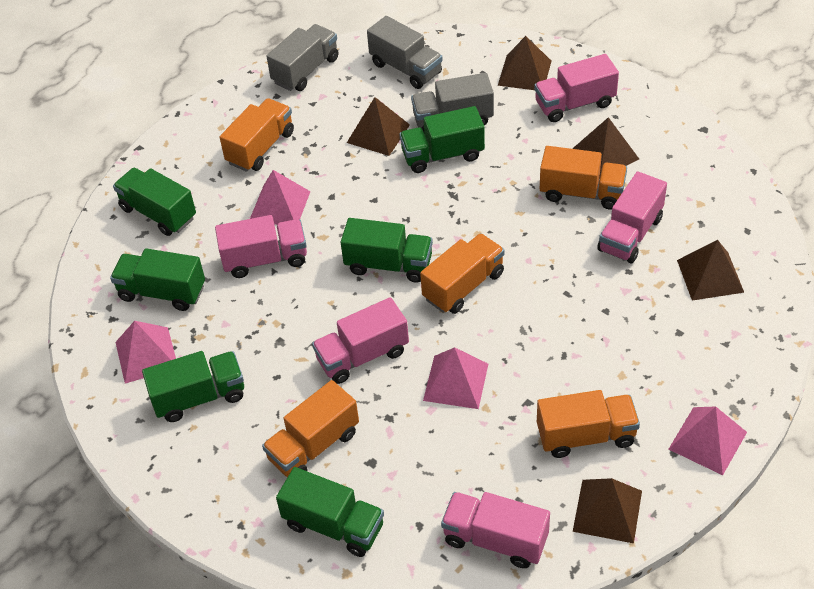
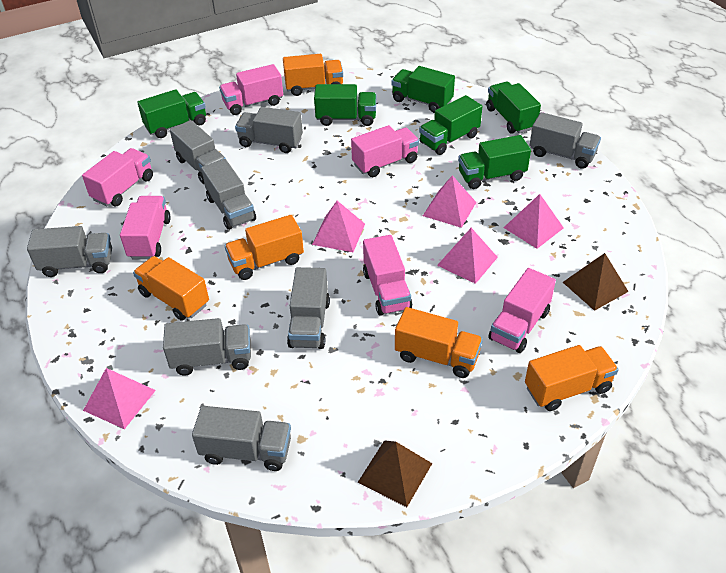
brown pyramid: 5 -> 2
grey truck: 3 -> 8
pink pyramid: 4 -> 5
pink truck: 5 -> 6

